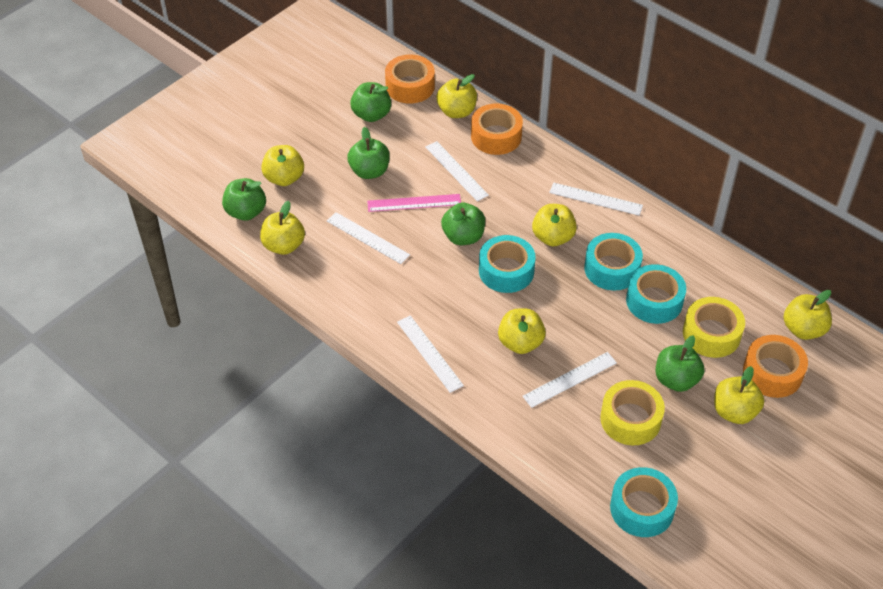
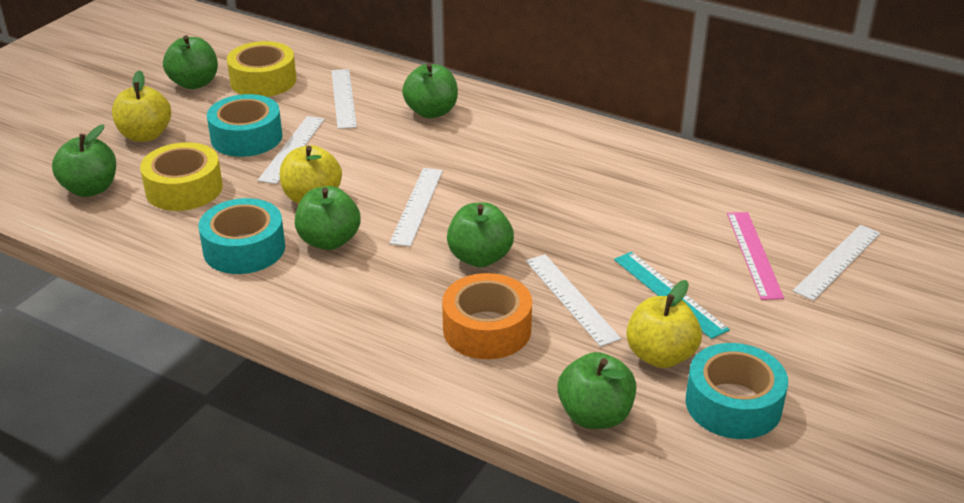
green apple: 5 -> 6
orange tape: 3 -> 1
turquoise ruler: 0 -> 1
turquoise tape: 4 -> 3
yellow apple: 7 -> 3

